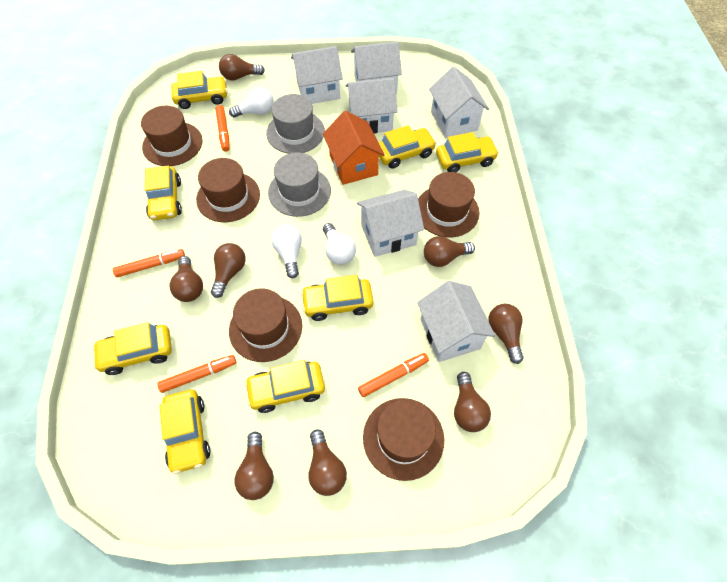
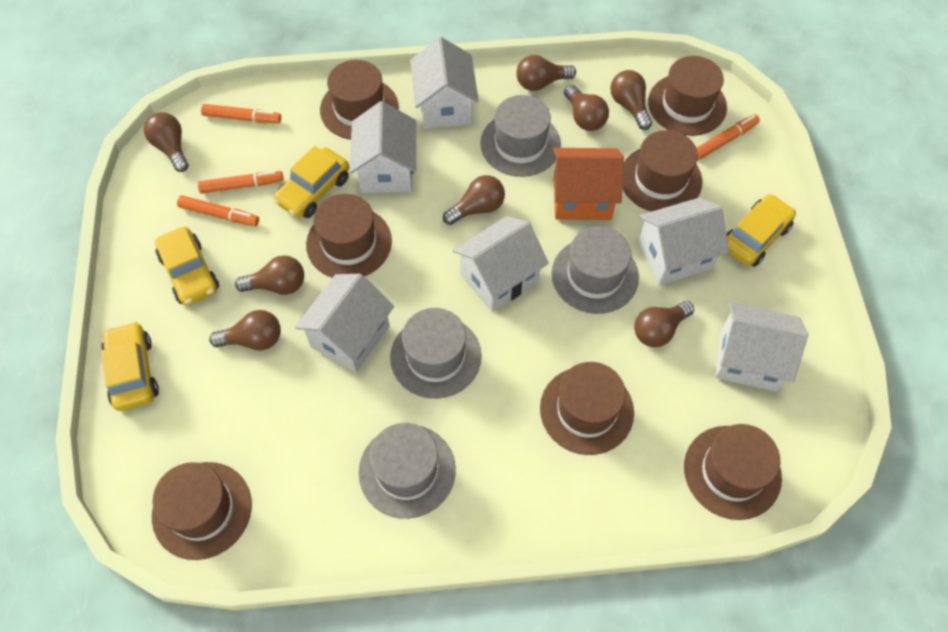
brown hat: 5 -> 7
grey hat: 2 -> 4
white light bulb: 3 -> 0
yellow car: 8 -> 4

